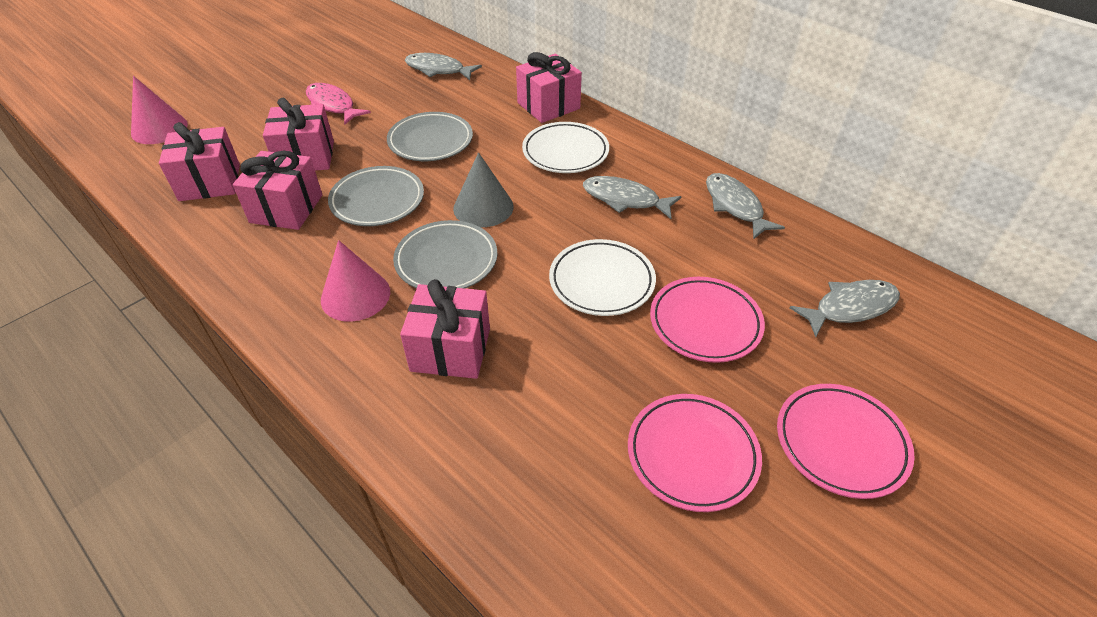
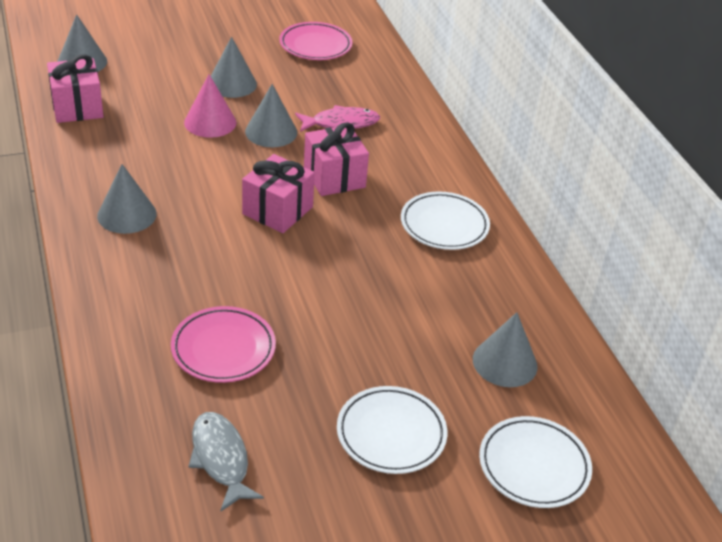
grey cone: 1 -> 5
grey fish: 4 -> 1
grey plate: 3 -> 0
pink cone: 2 -> 1
pink gift: 5 -> 3
pink plate: 3 -> 2
white plate: 2 -> 3

